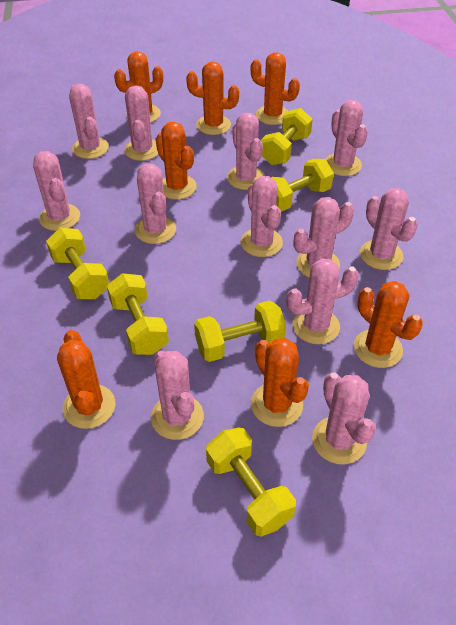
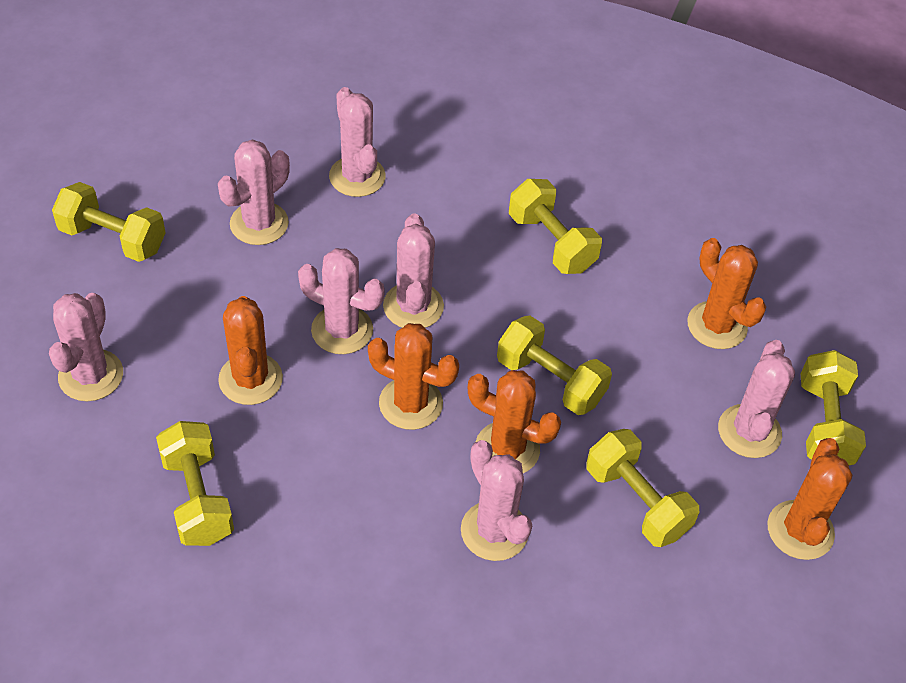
orange cactus: 7 -> 5
pink cactus: 12 -> 7

